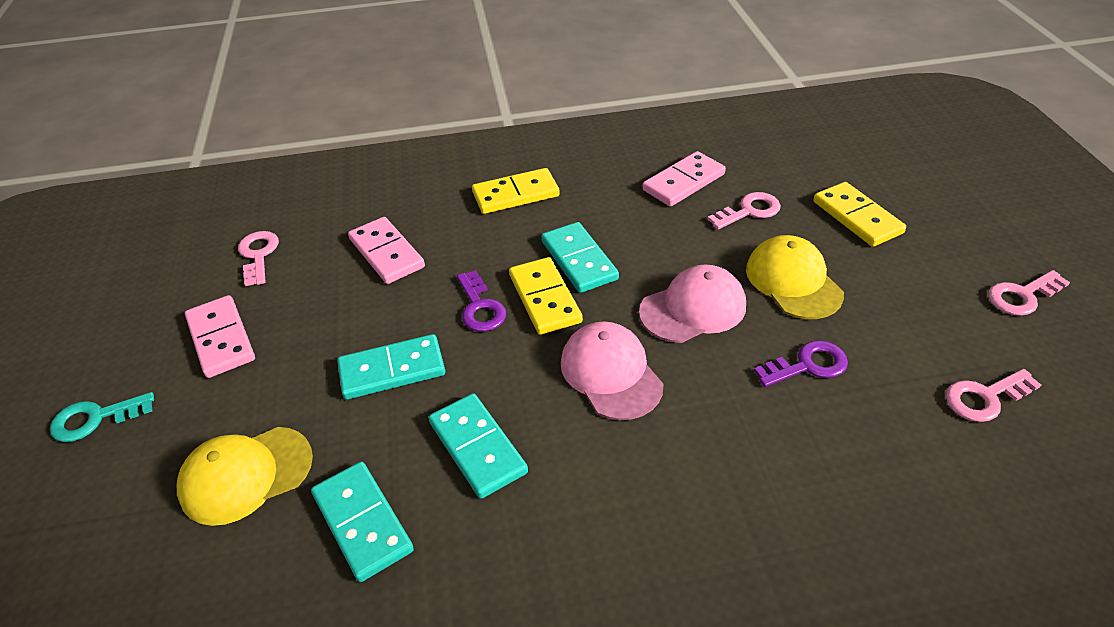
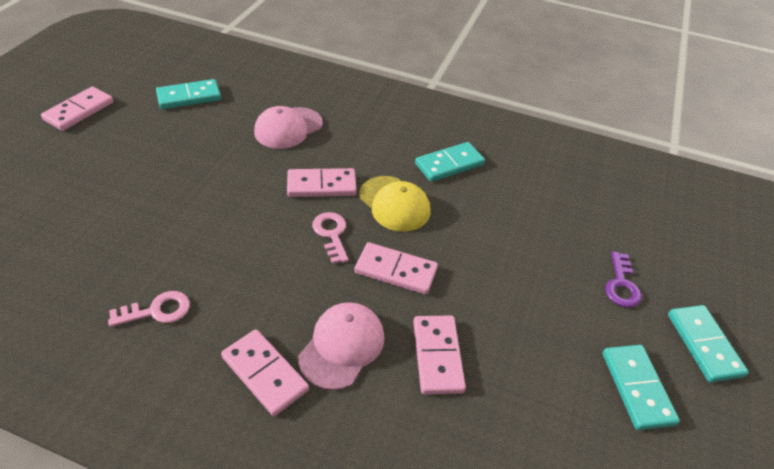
pink domino: 3 -> 5
pink key: 4 -> 2
purple key: 2 -> 1
turquoise key: 1 -> 0
yellow cap: 2 -> 1
yellow domino: 3 -> 0

